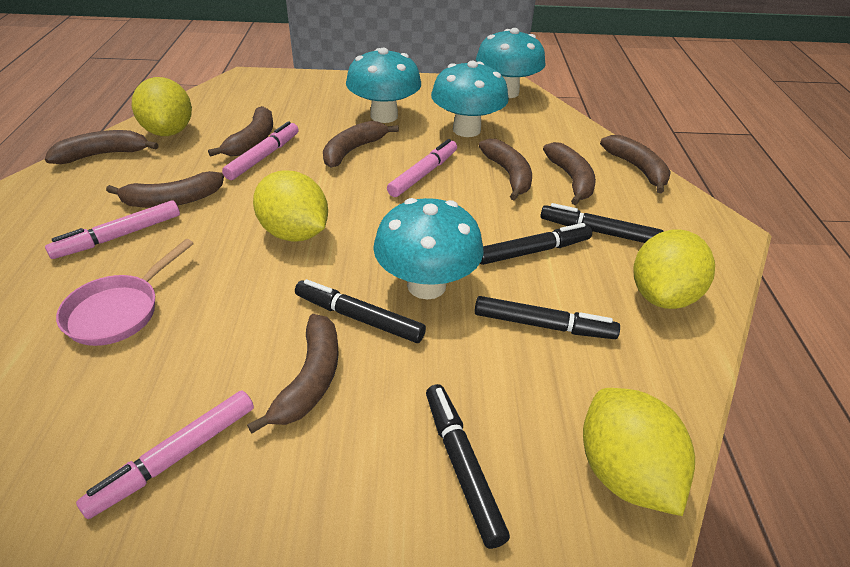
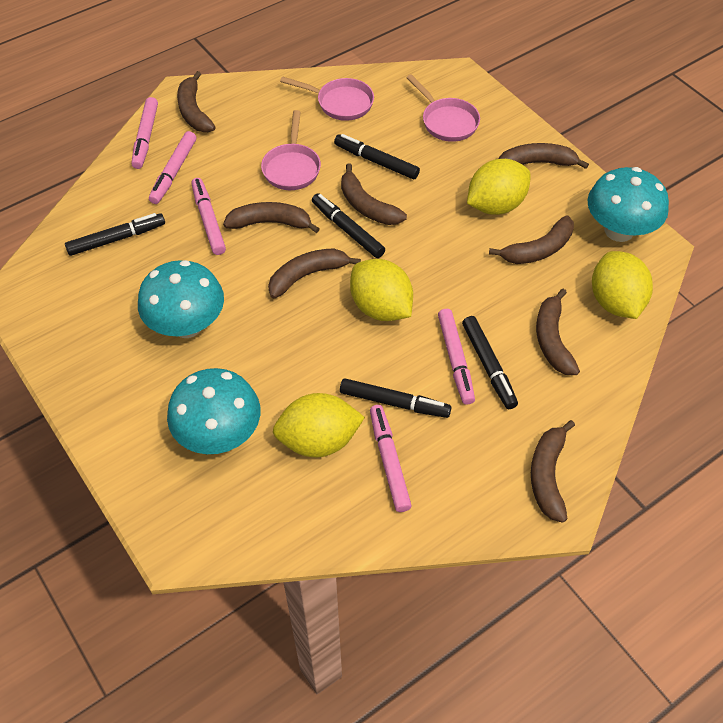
pink marker: 4 -> 5
pink pan: 1 -> 3
turquoise mushroom: 4 -> 3

